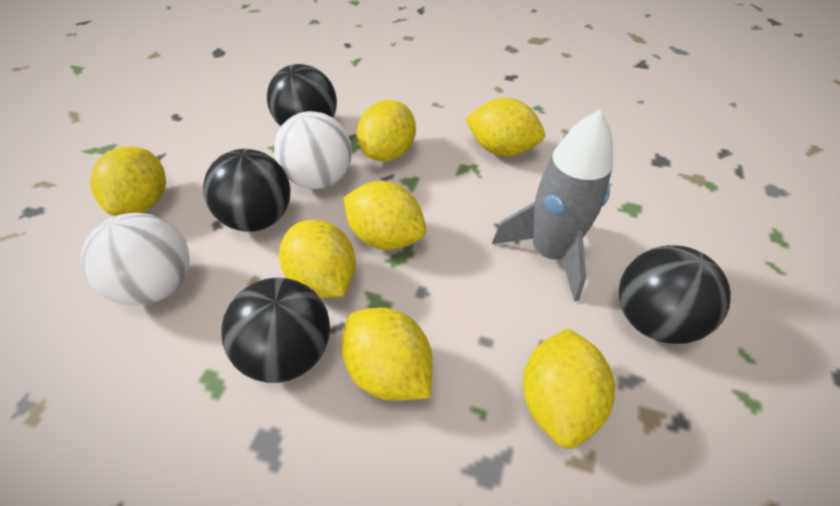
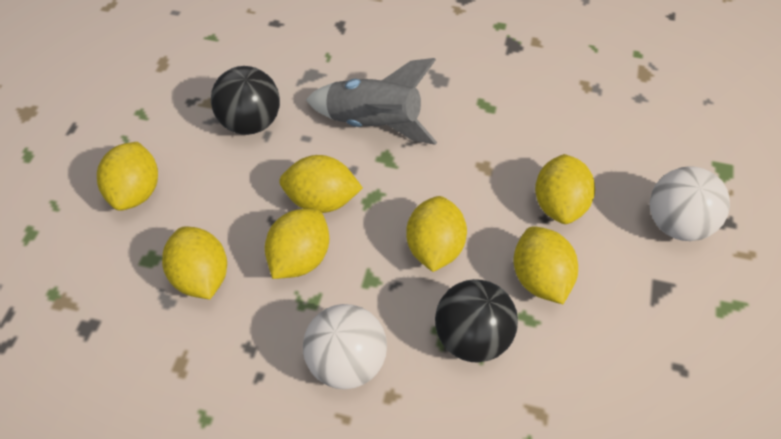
black ball: 4 -> 2

